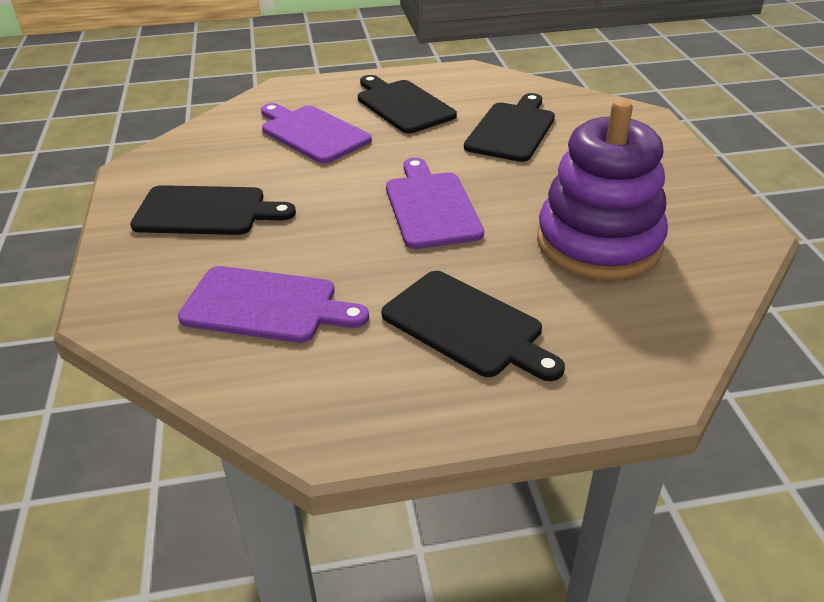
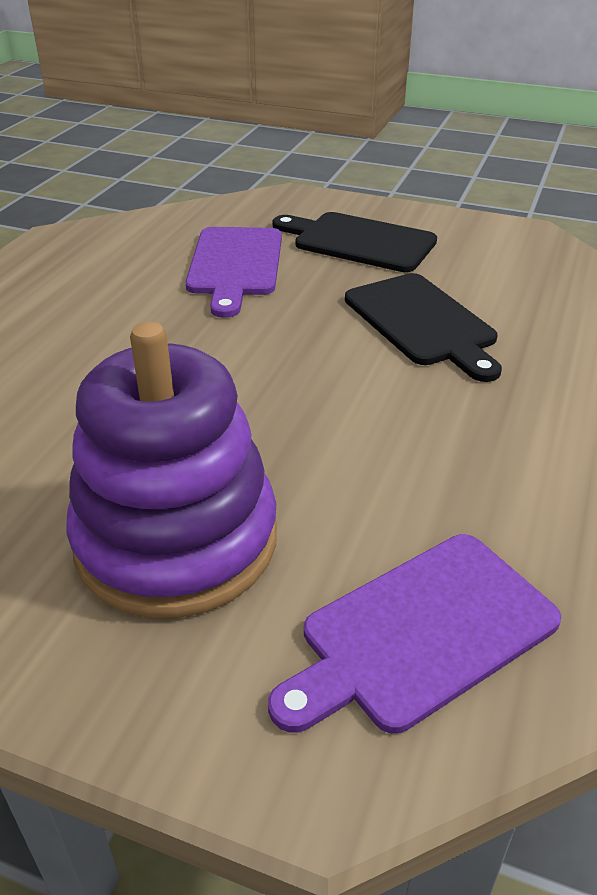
black cutting board: 4 -> 2
purple cutting board: 3 -> 2

